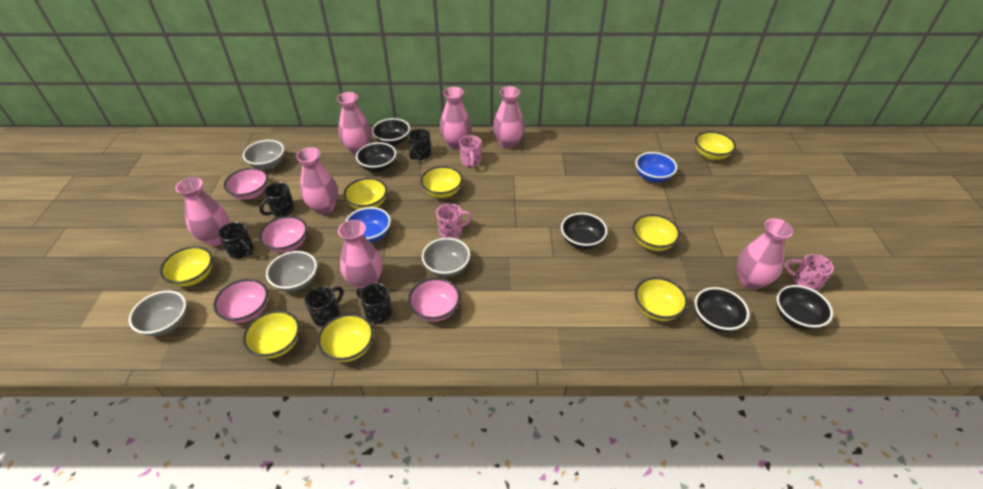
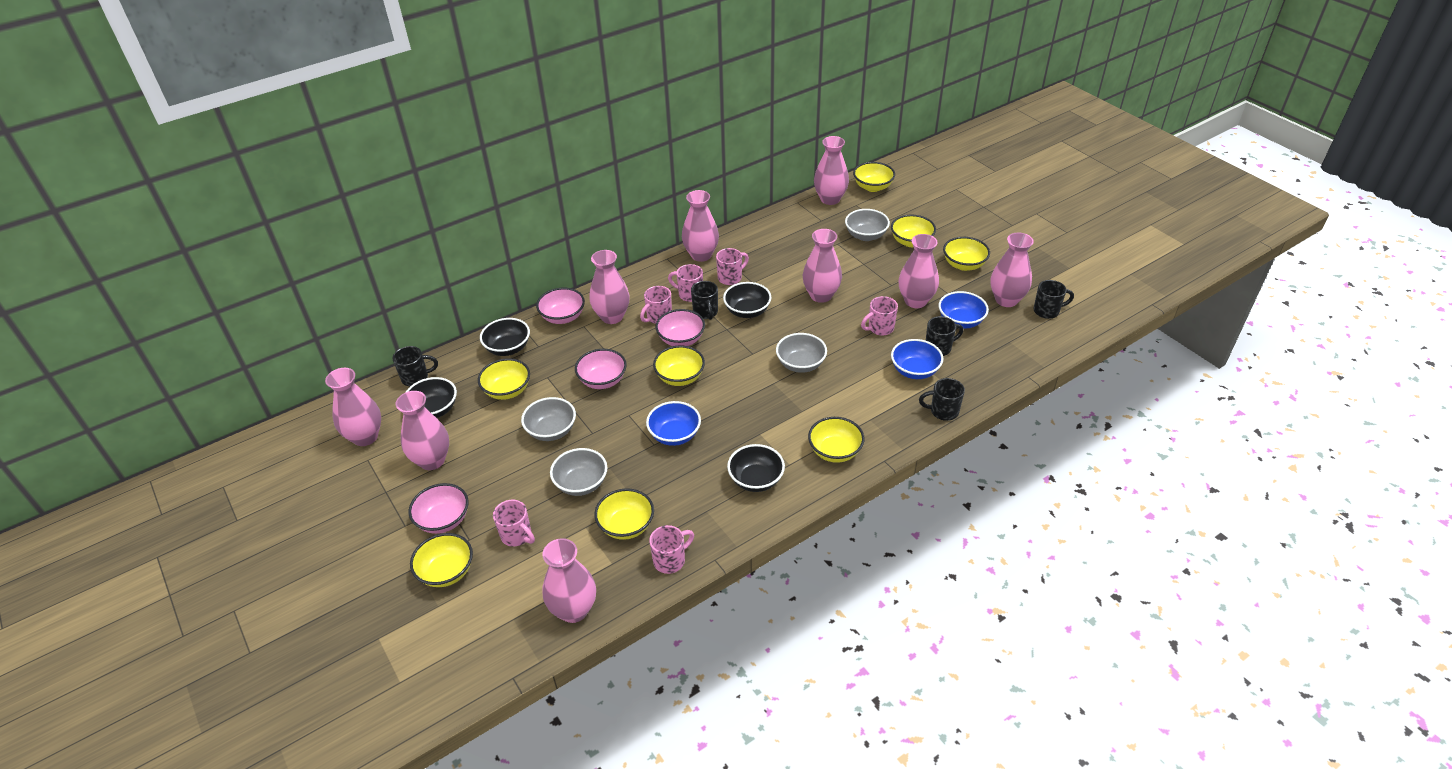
black bowl: 5 -> 4
blue bowl: 2 -> 3
pink mug: 3 -> 6
pink vase: 7 -> 9

